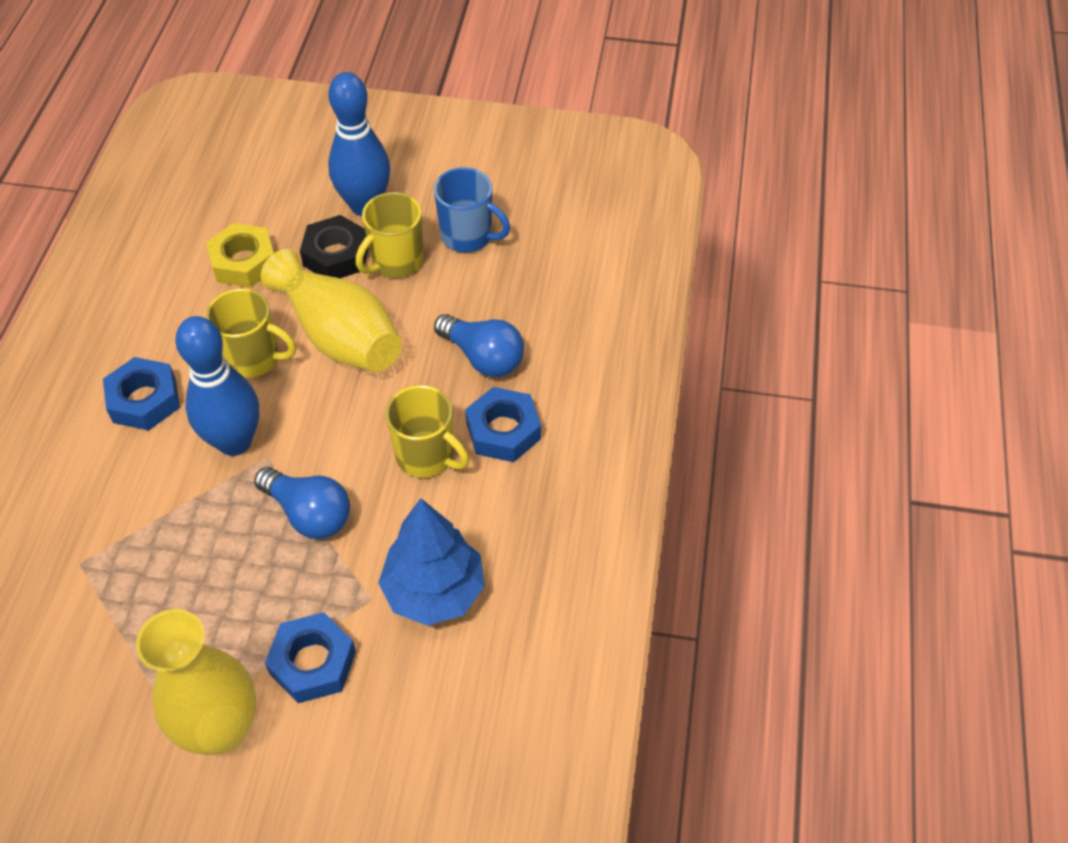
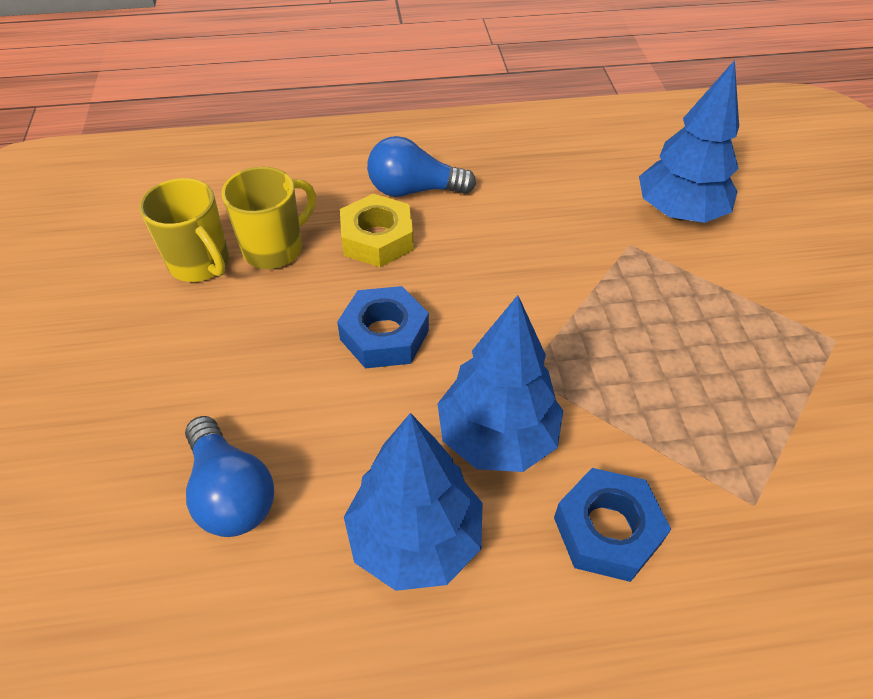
black nut: 1 -> 0
blue bowling pin: 2 -> 0
blue mug: 1 -> 0
blue nut: 3 -> 2
blue tree: 1 -> 3
yellow mug: 3 -> 2
yellow vase: 2 -> 0

